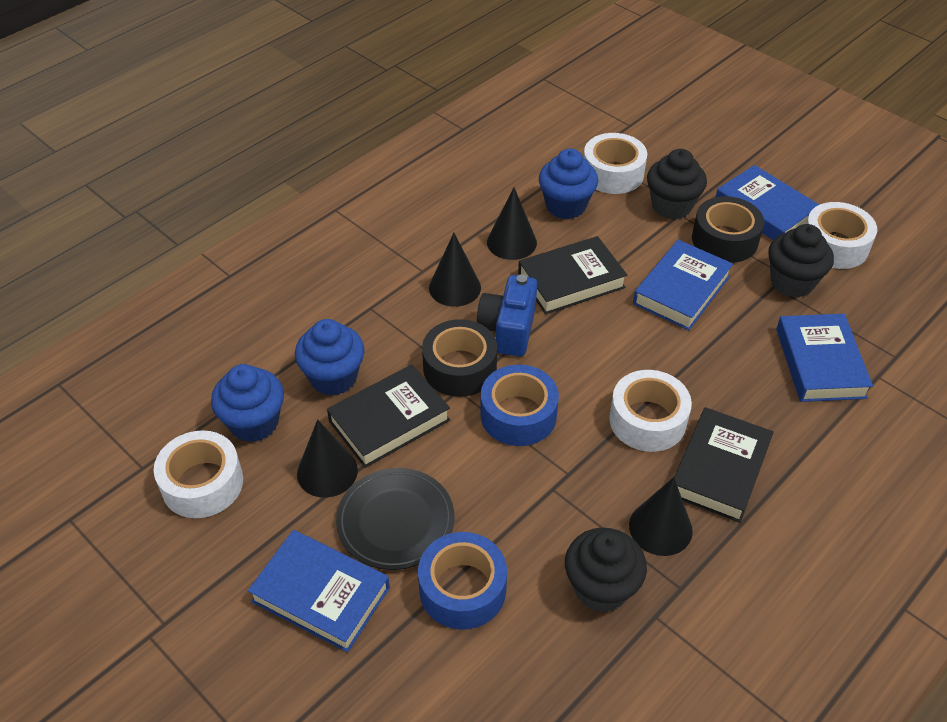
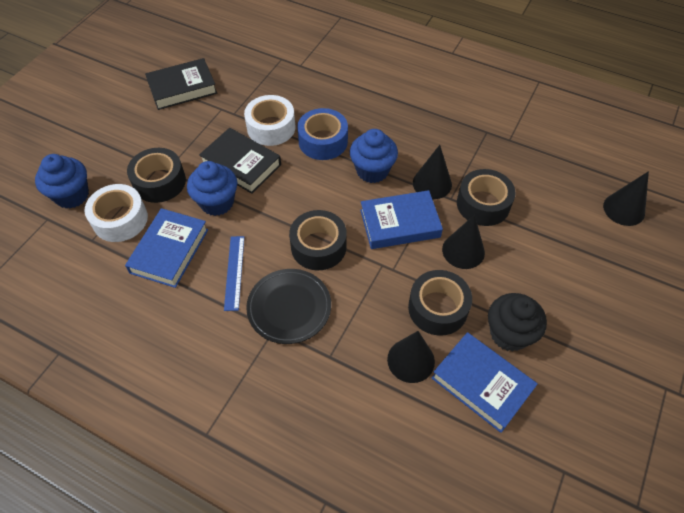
black book: 3 -> 2
black cupcake: 3 -> 1
black tape: 2 -> 4
blue book: 4 -> 3
blue camera: 1 -> 0
blue ruler: 0 -> 1
blue tape: 2 -> 1
white tape: 4 -> 2

